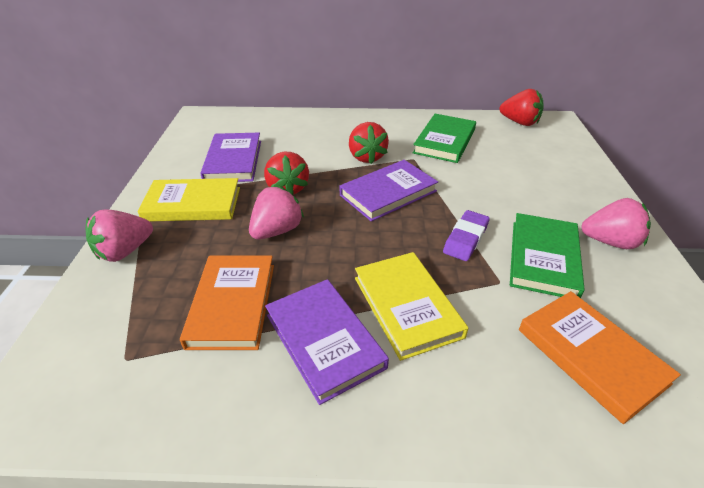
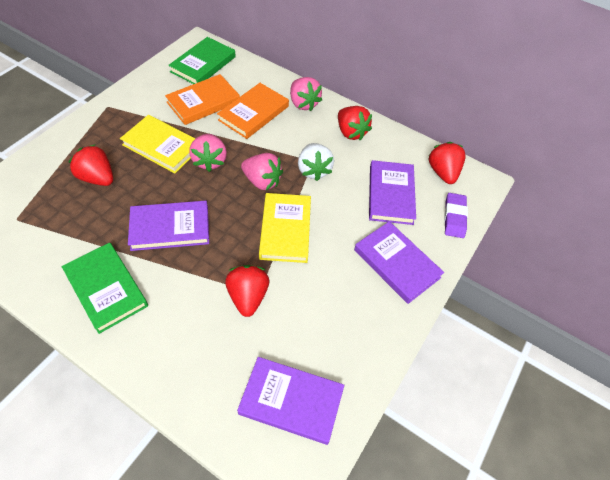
purple book: 3 -> 4
red strawberry: 3 -> 4
white strawberry: 0 -> 1

